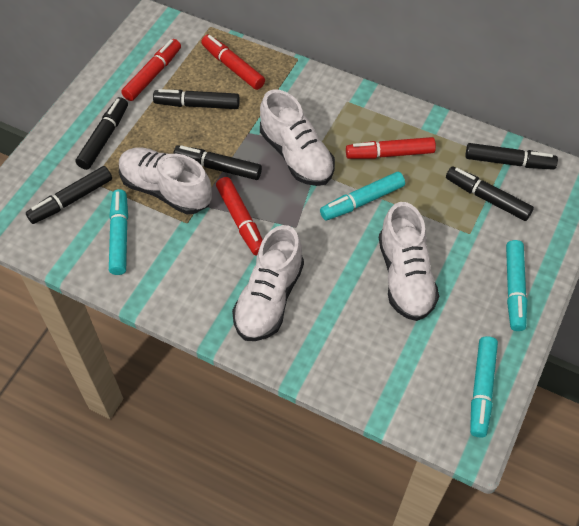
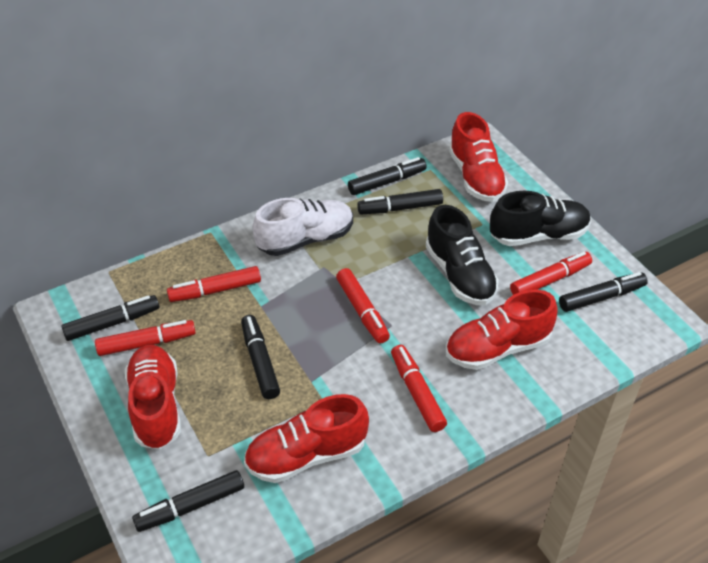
black shoe: 0 -> 2
red marker: 4 -> 5
red shoe: 0 -> 4
turquoise marker: 4 -> 0
white shoe: 4 -> 1

